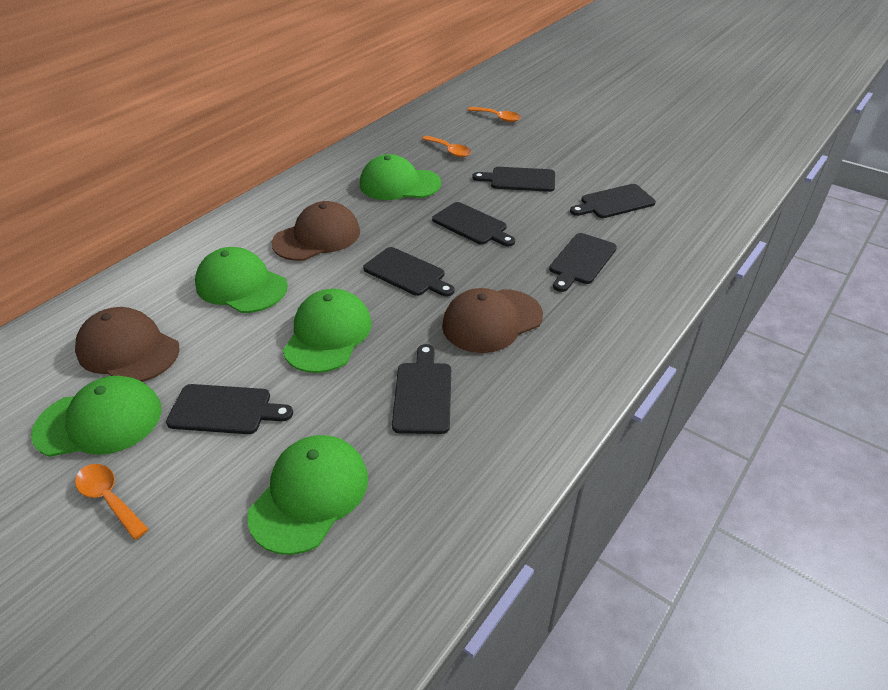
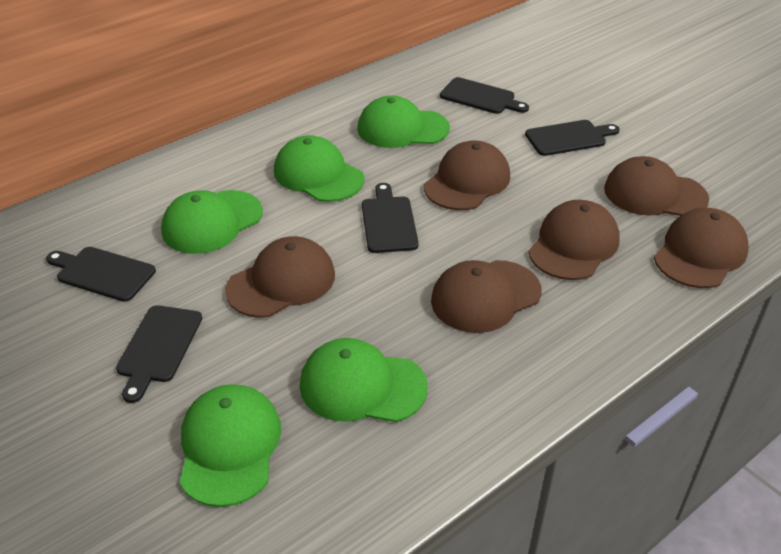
black cutting board: 7 -> 5
brown cap: 3 -> 6
orange spoon: 3 -> 0

